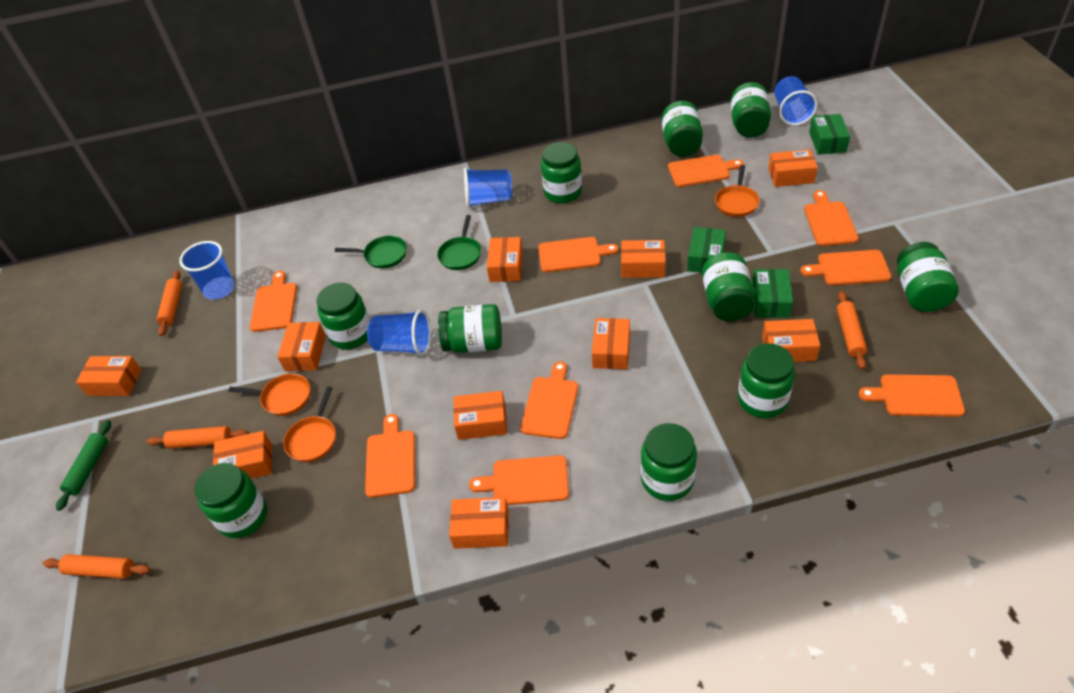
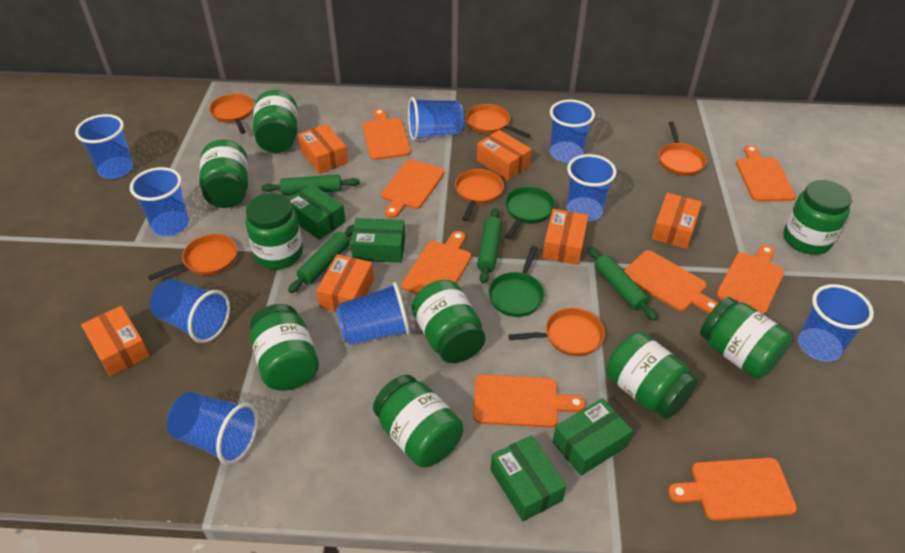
blue cup: 4 -> 9
green box: 3 -> 4
green jar: 10 -> 9
green rolling pin: 1 -> 4
orange box: 10 -> 6
orange cutting board: 9 -> 8
orange pan: 3 -> 6
orange rolling pin: 4 -> 0

